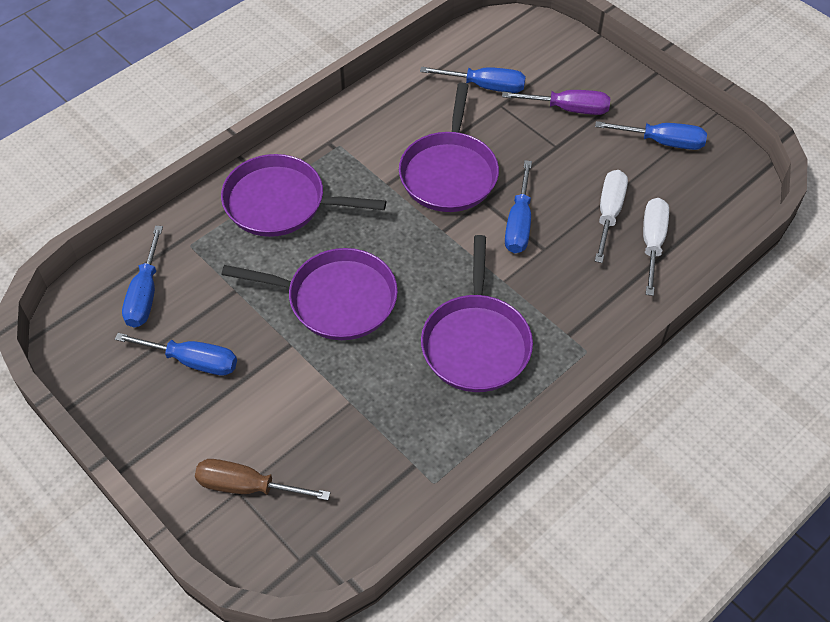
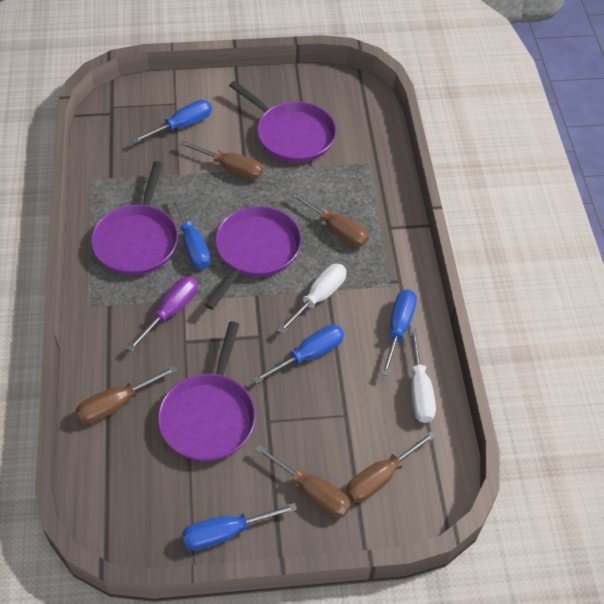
brown screwdriver: 1 -> 5

